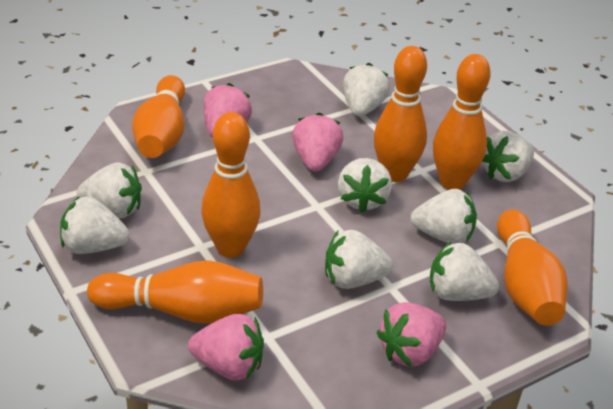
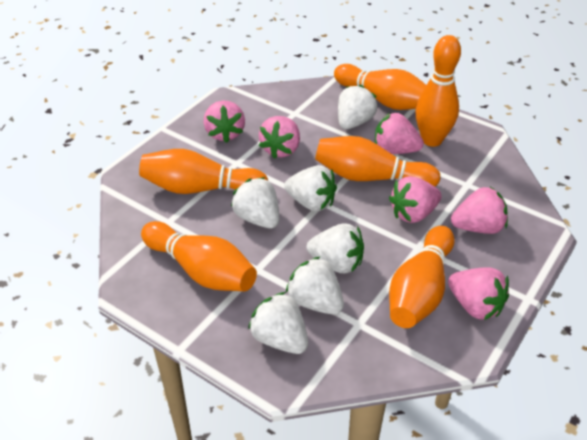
pink strawberry: 4 -> 6
white strawberry: 8 -> 6

